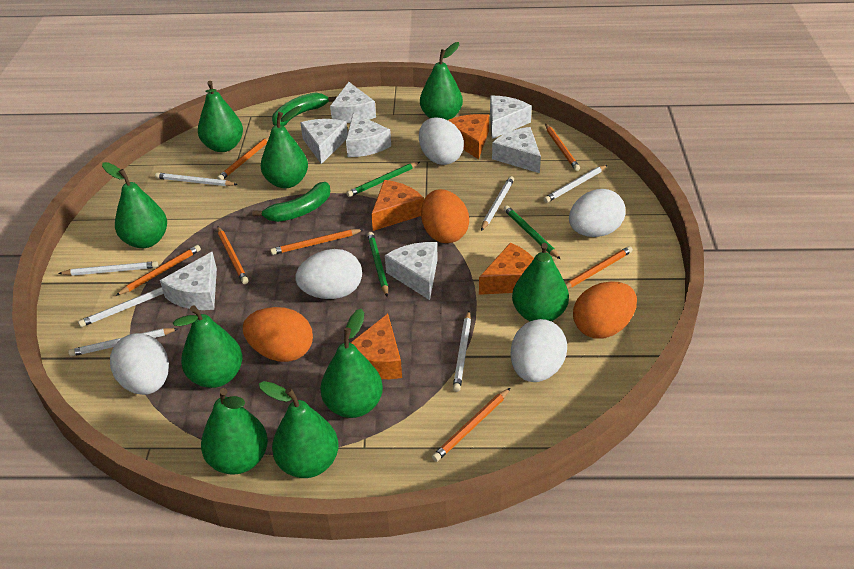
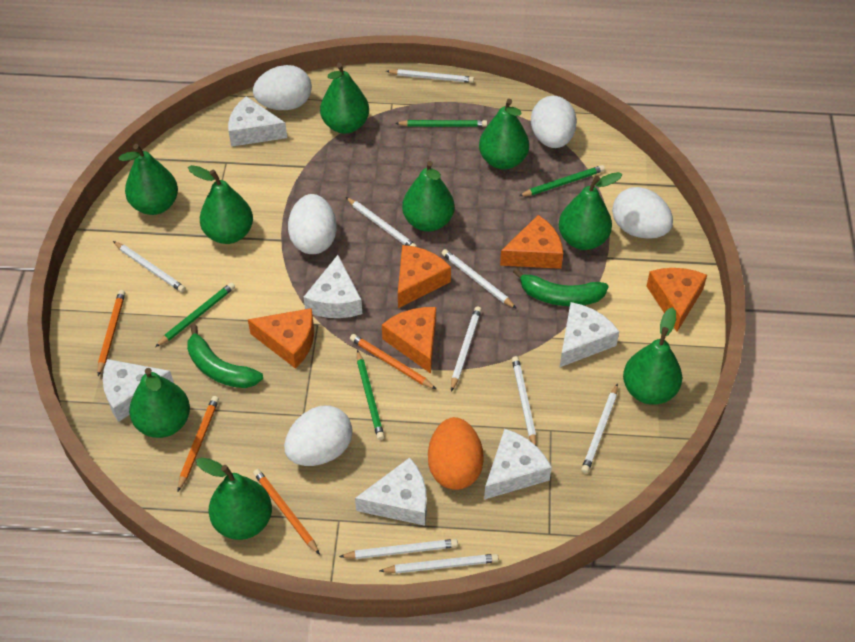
green pencil: 3 -> 4
orange cheese: 4 -> 5
orange egg: 3 -> 1
orange pencil: 7 -> 4
white cheese: 7 -> 6
white pencil: 7 -> 9

